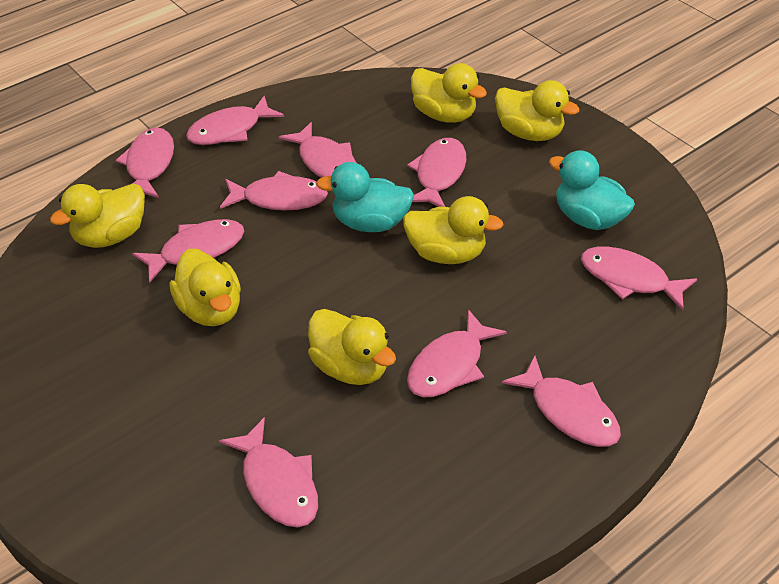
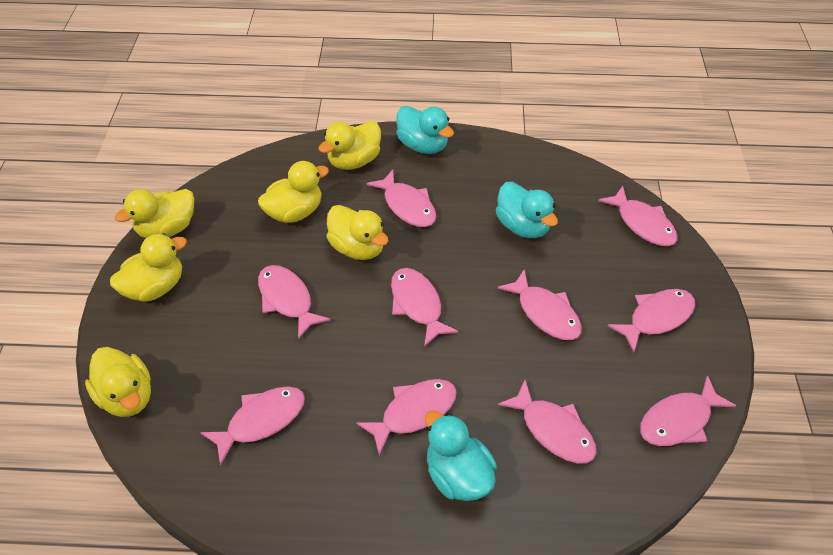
turquoise duck: 2 -> 3

